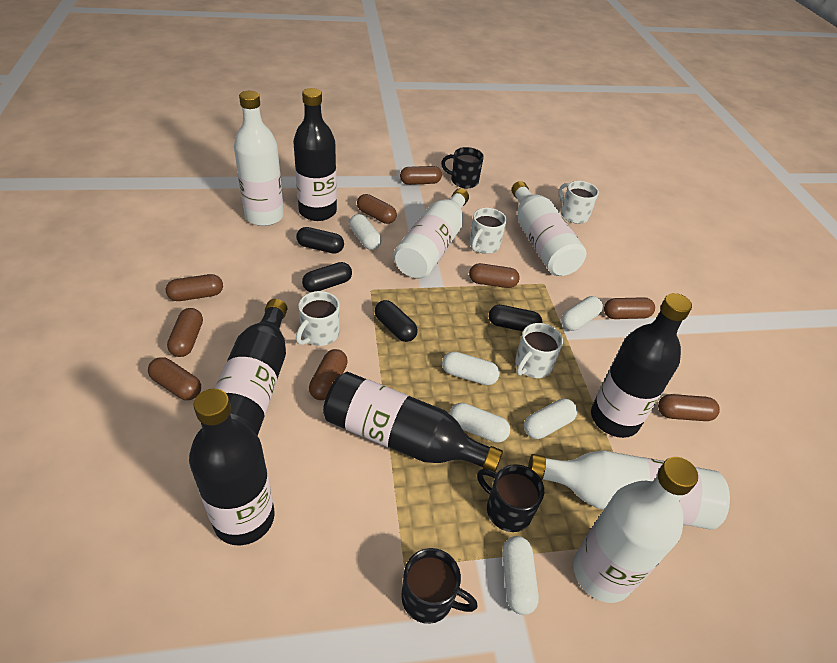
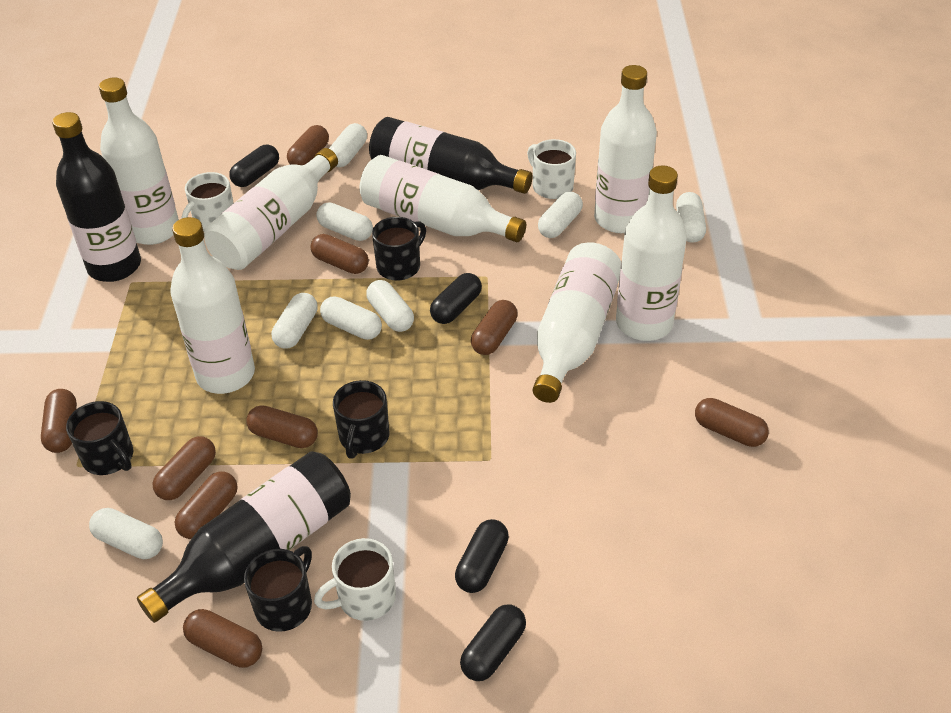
black bottle: 5 -> 3
black mug: 3 -> 4
white bottle: 5 -> 7
white capsule: 6 -> 8
white mug: 4 -> 3

